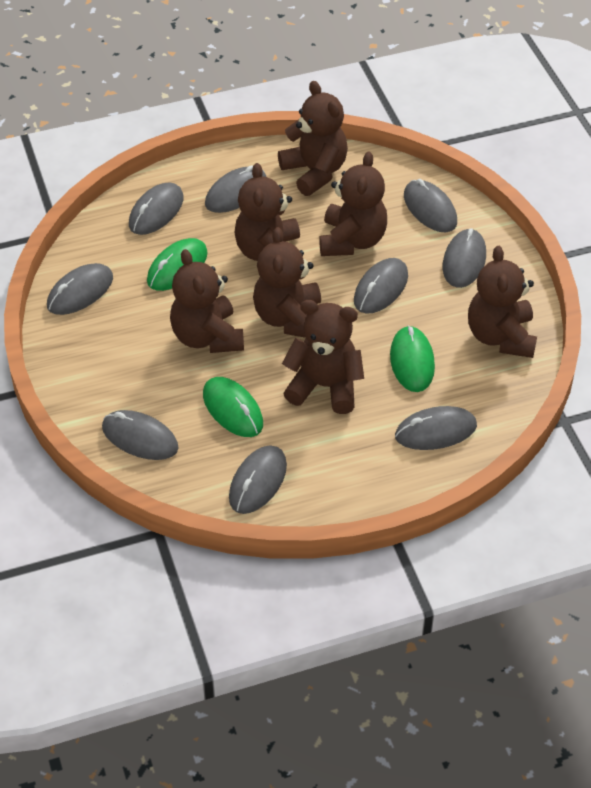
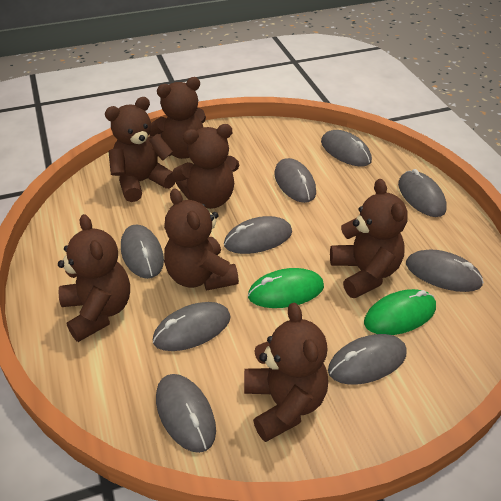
green mouse: 3 -> 2

